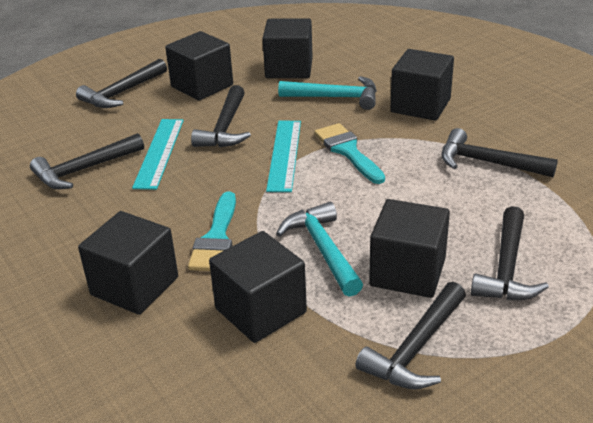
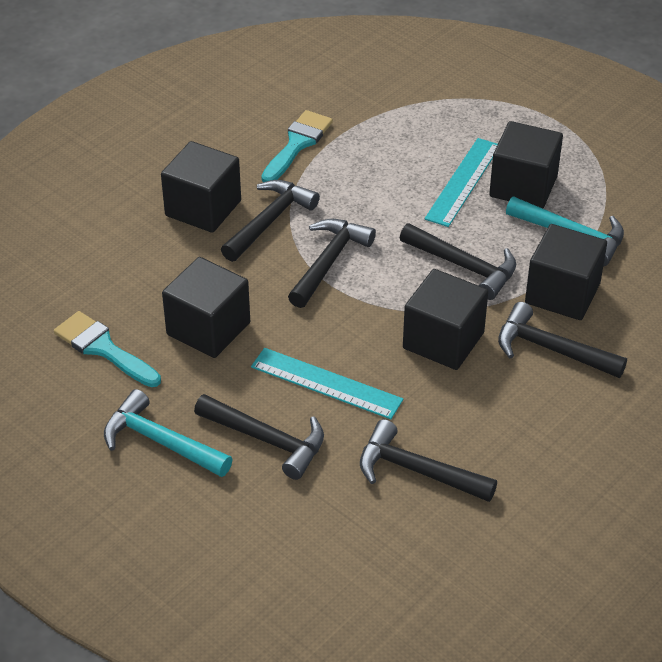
black cube: 6 -> 5

